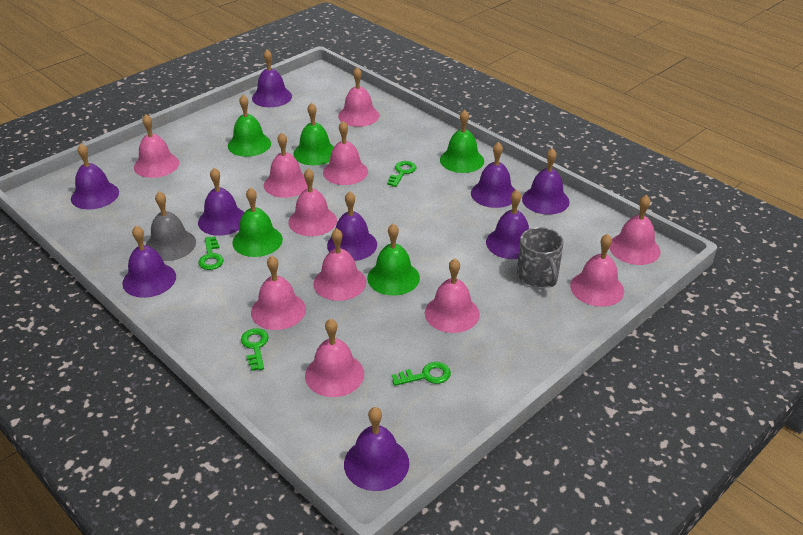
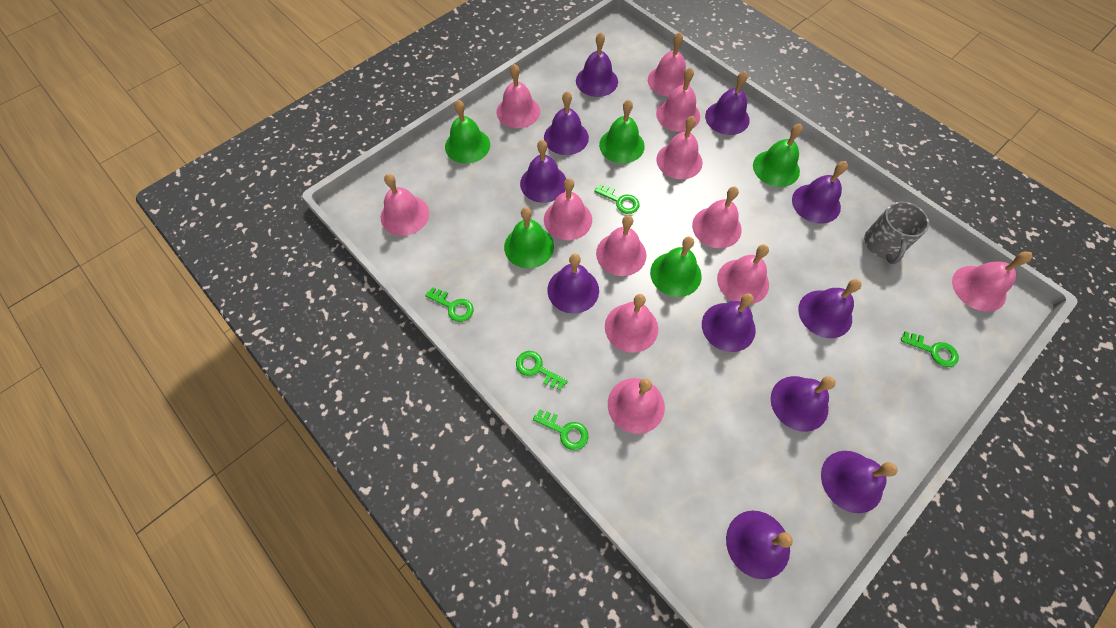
green key: 4 -> 5
grey bell: 1 -> 0
pink bell: 11 -> 12
purple bell: 9 -> 11

